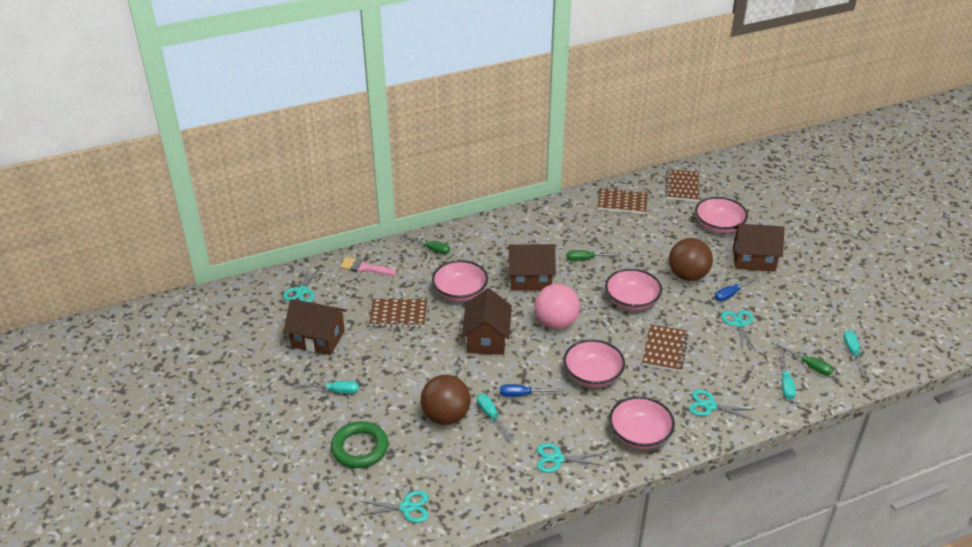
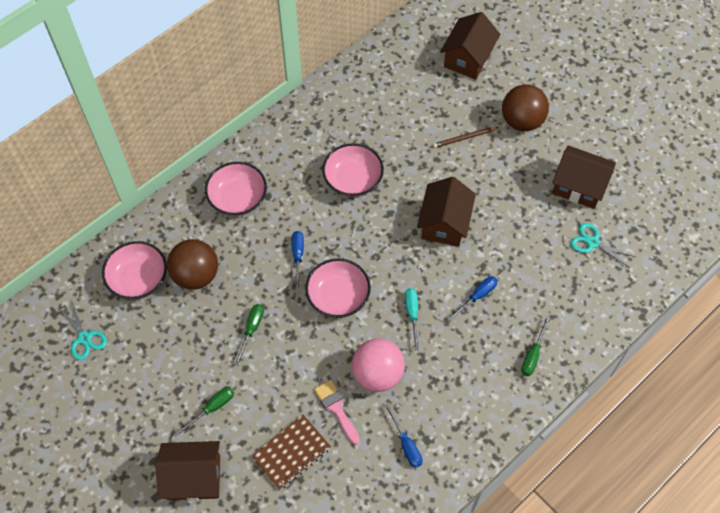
blue screwdriver: 2 -> 3
brown notebook: 4 -> 1
brown pencil: 0 -> 1
green ring: 1 -> 0
pink bowl: 5 -> 4
turquoise scissors: 5 -> 2
turquoise screwdriver: 4 -> 1

